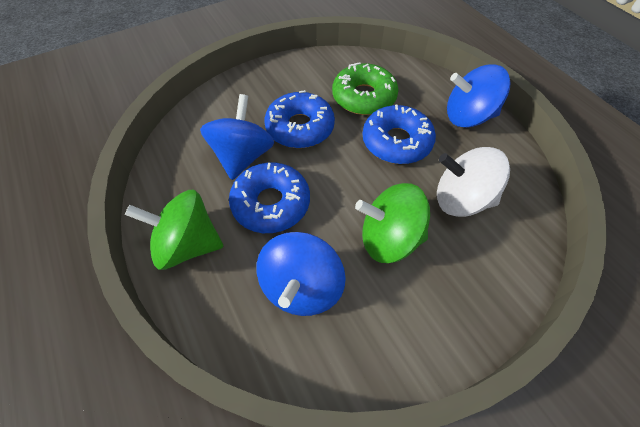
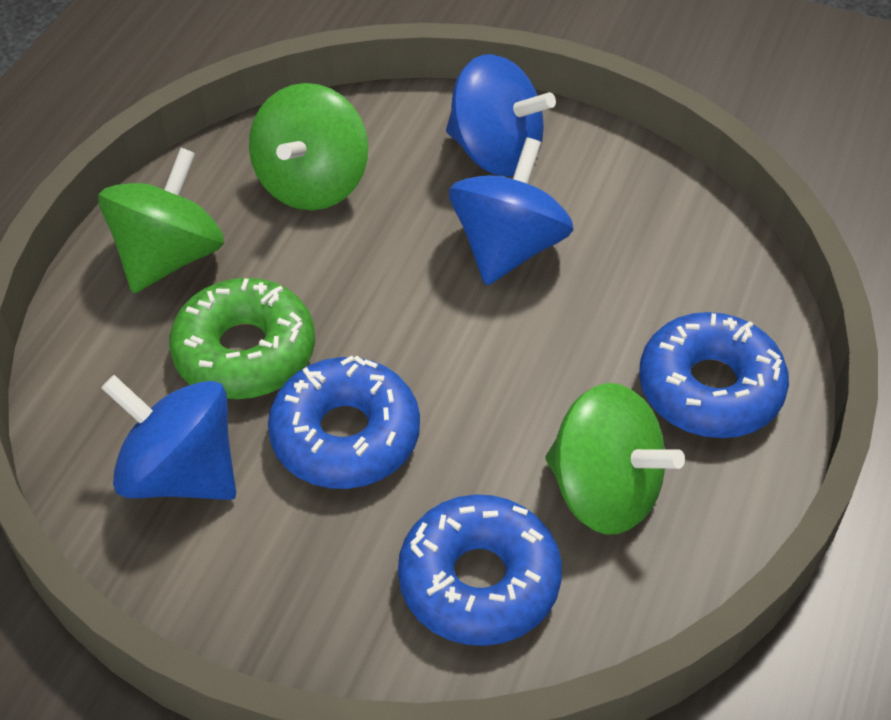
green spinning top: 2 -> 3
white spinning top: 1 -> 0

